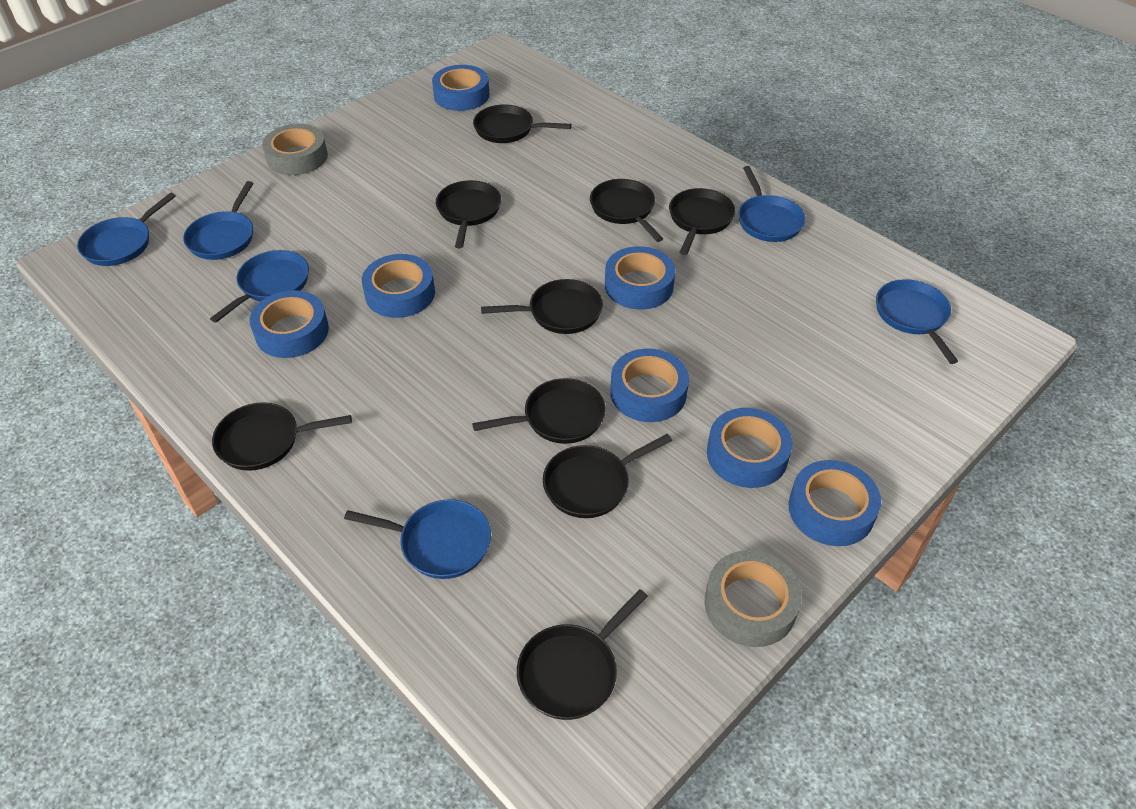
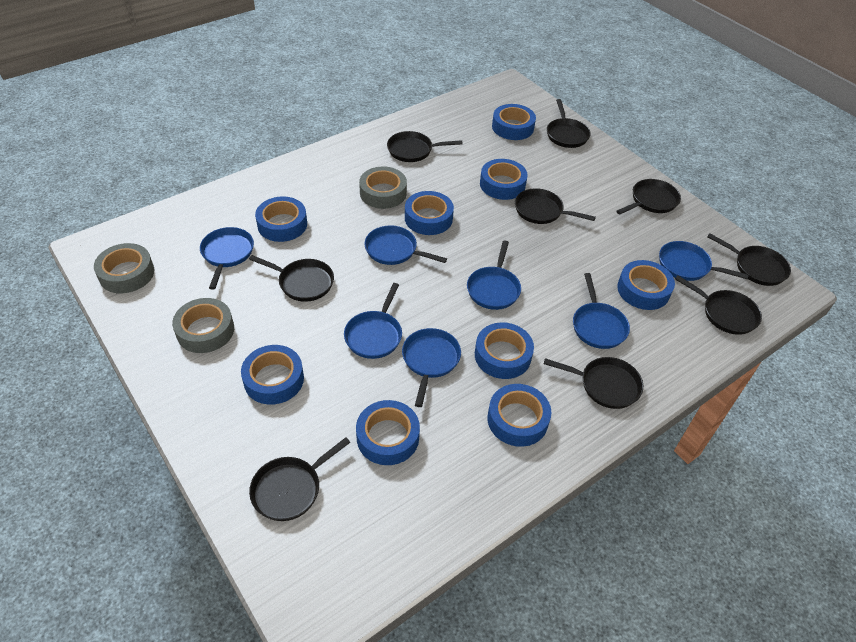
blue pan: 6 -> 7
blue tape: 7 -> 9
grey tape: 2 -> 3

